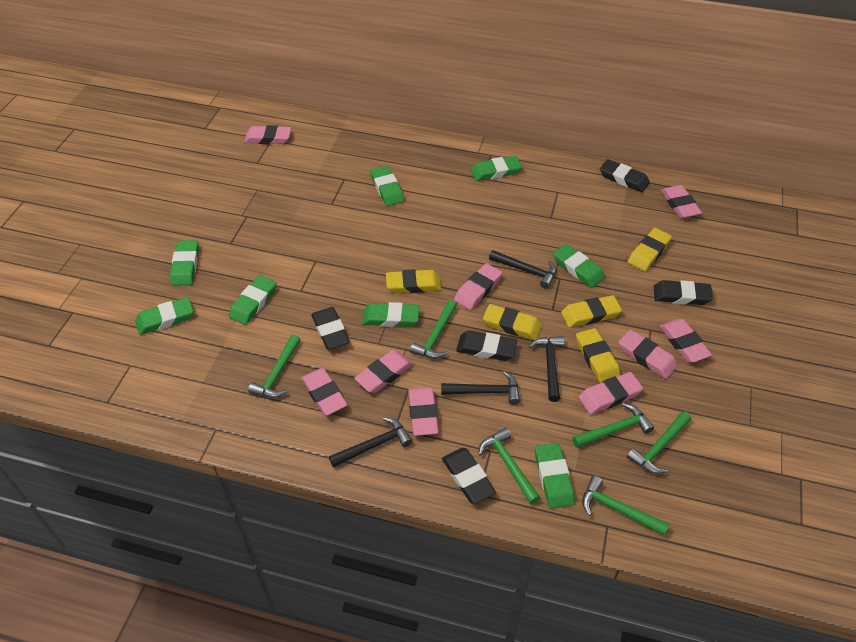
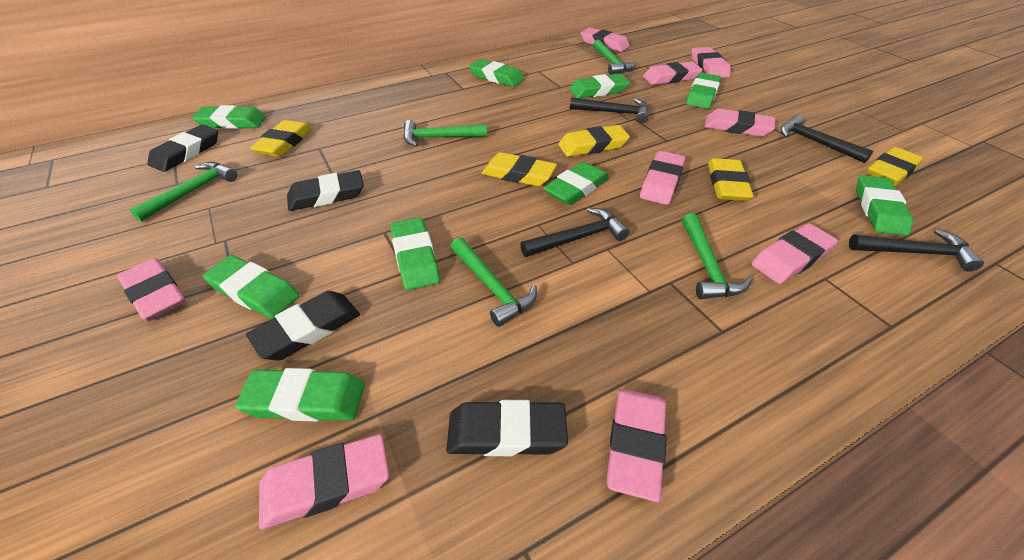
black eraser: 5 -> 4
green eraser: 8 -> 9
green hammer: 6 -> 5

